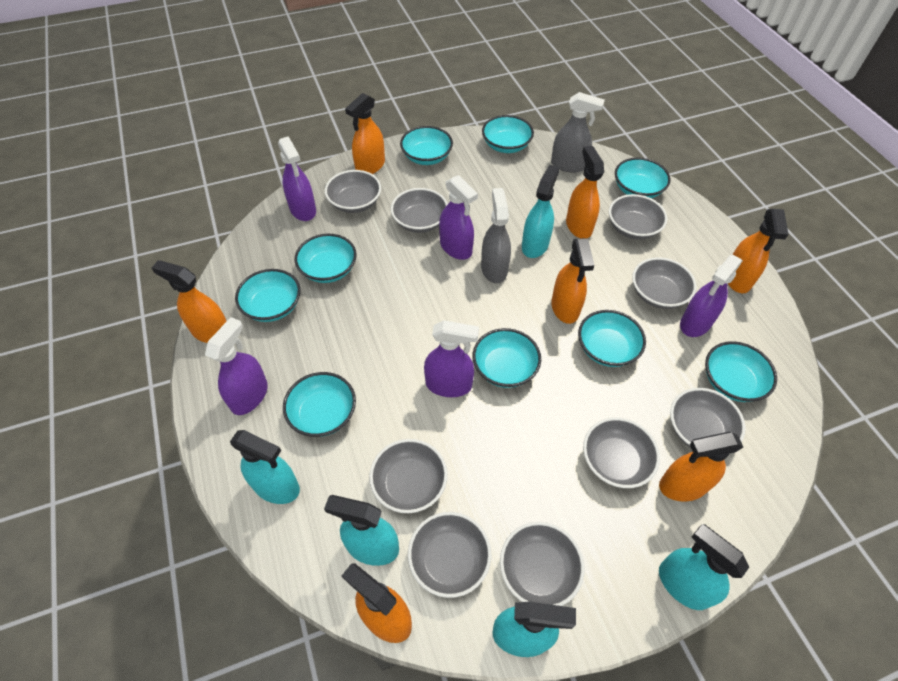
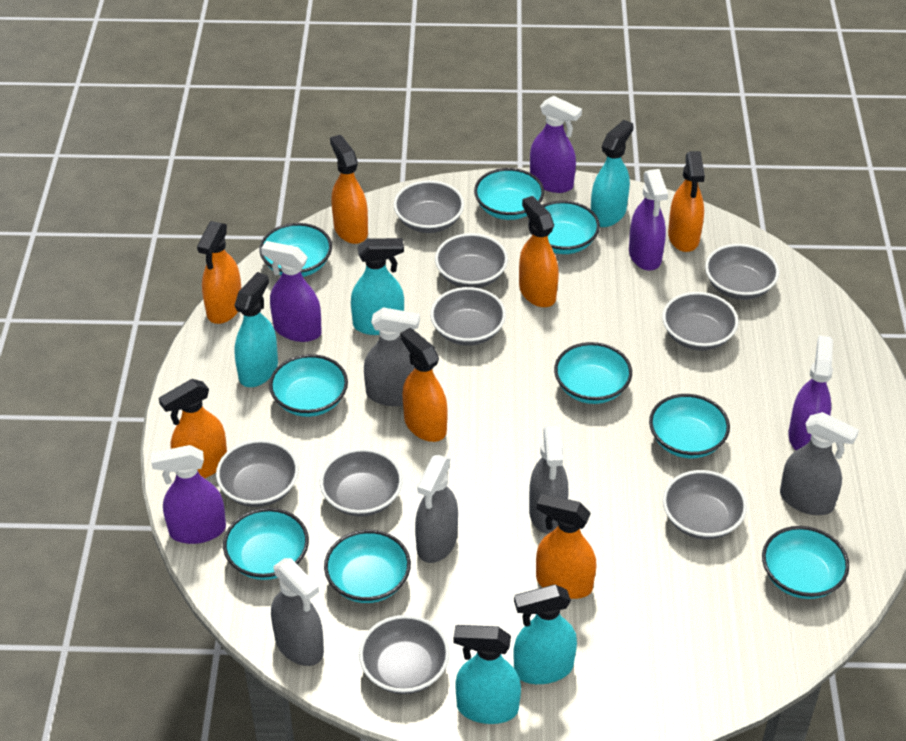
grey spray bottle: 2 -> 5

